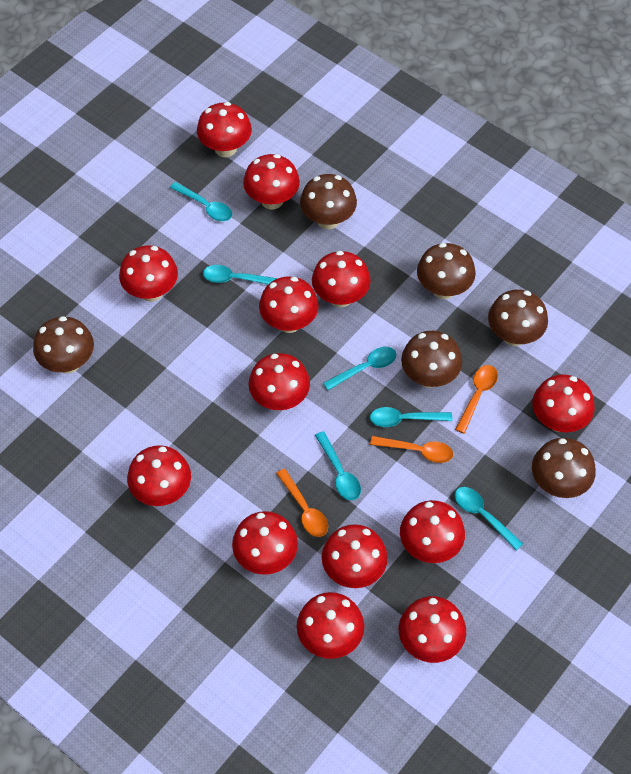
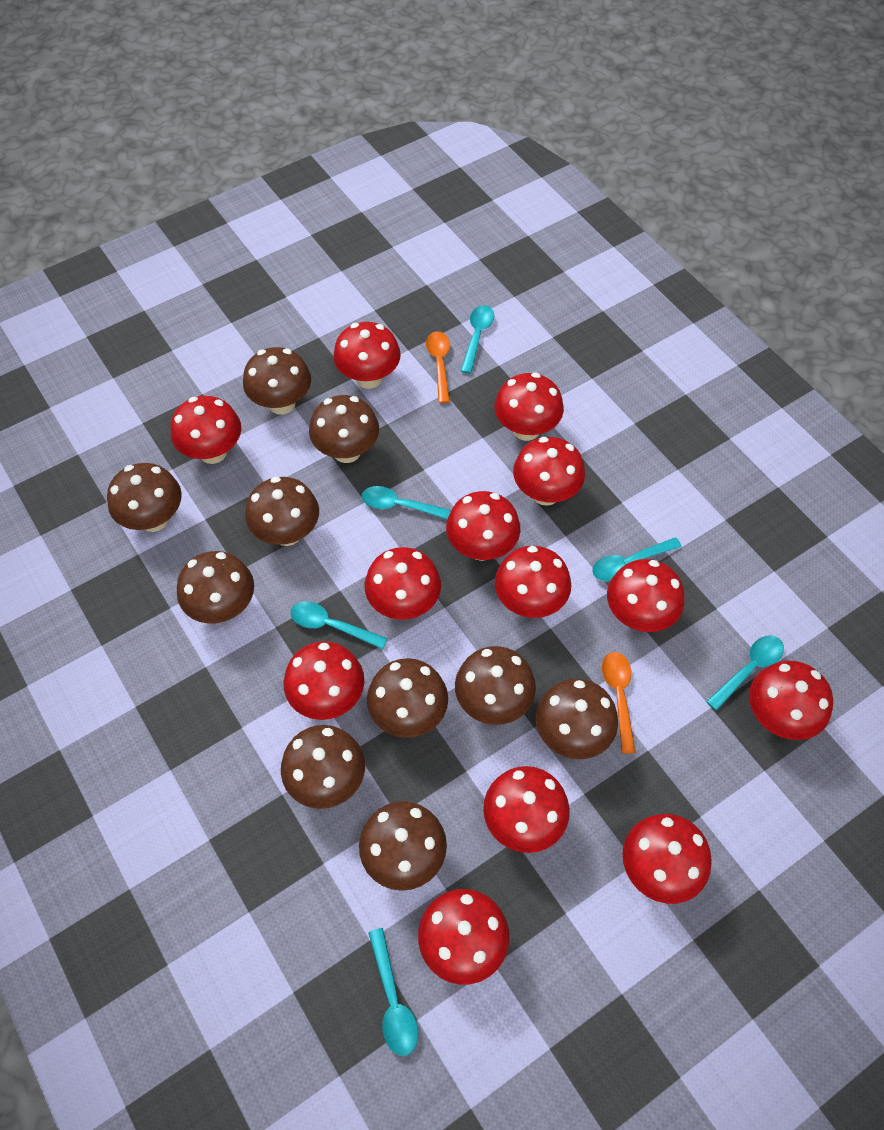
brown mushroom: 6 -> 10
orange spoon: 3 -> 2

